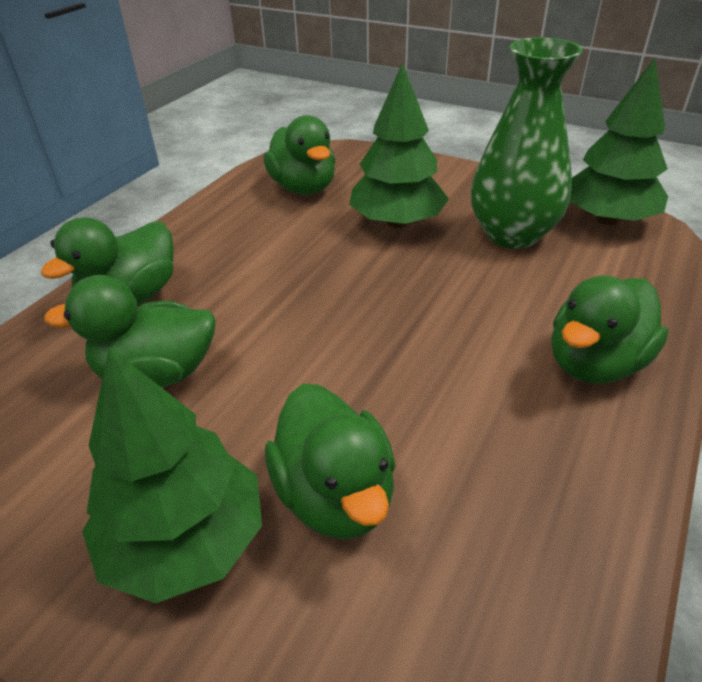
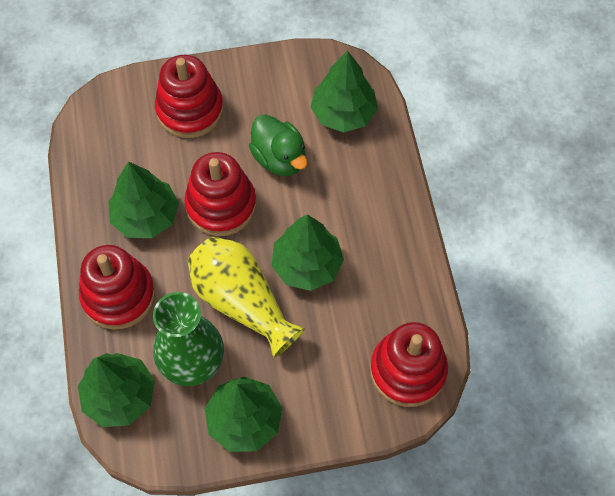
green duck: 5 -> 1
green tree: 3 -> 5
red stacking toy: 0 -> 4
yellow vase: 0 -> 1

